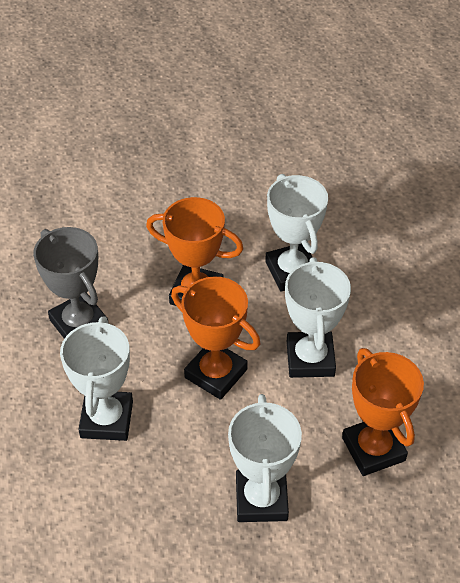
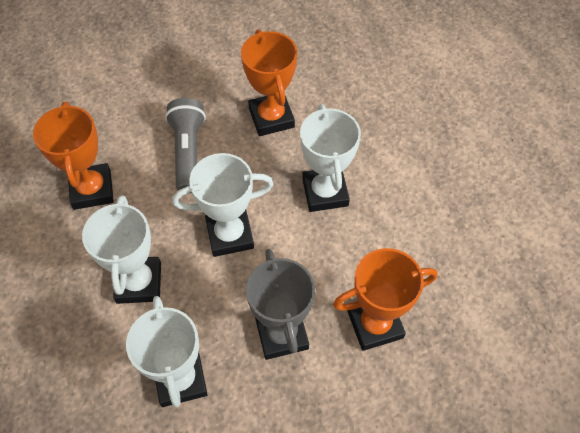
grey flashlight: 0 -> 1

